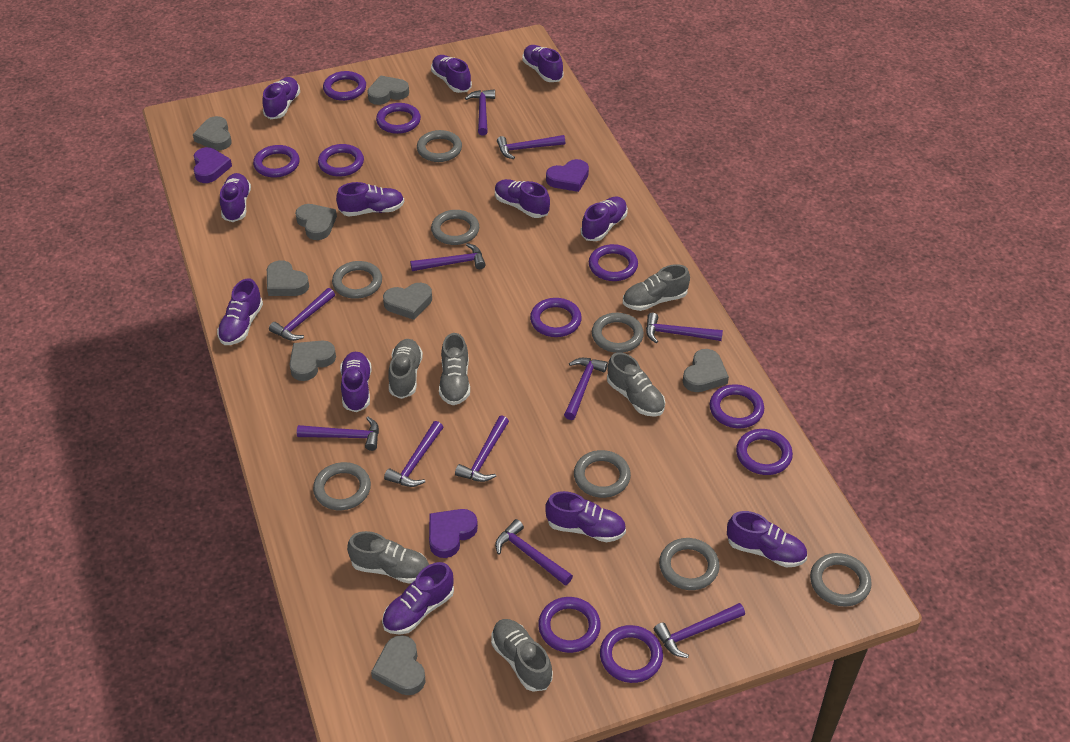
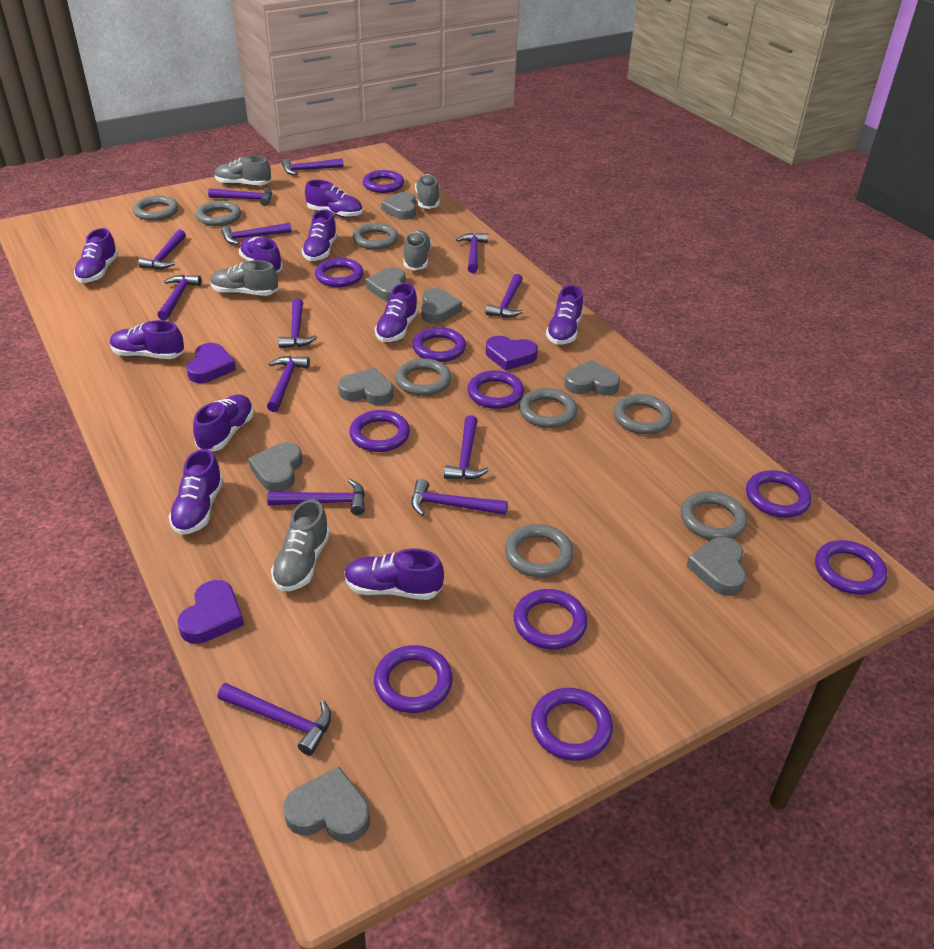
grey shoe: 6 -> 5
purple hammer: 11 -> 13
purple shoe: 12 -> 10

